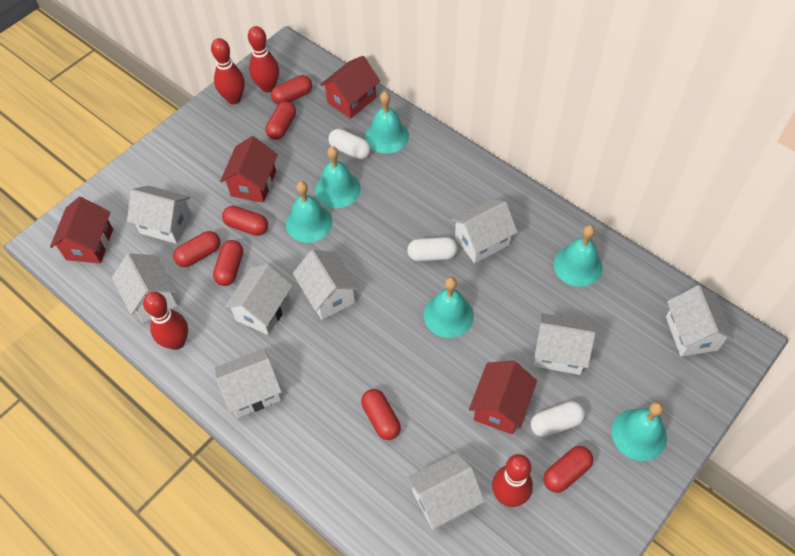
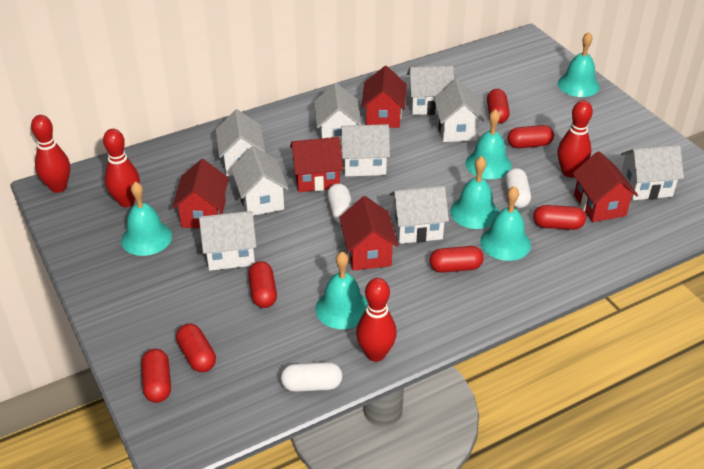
red house: 4 -> 5

